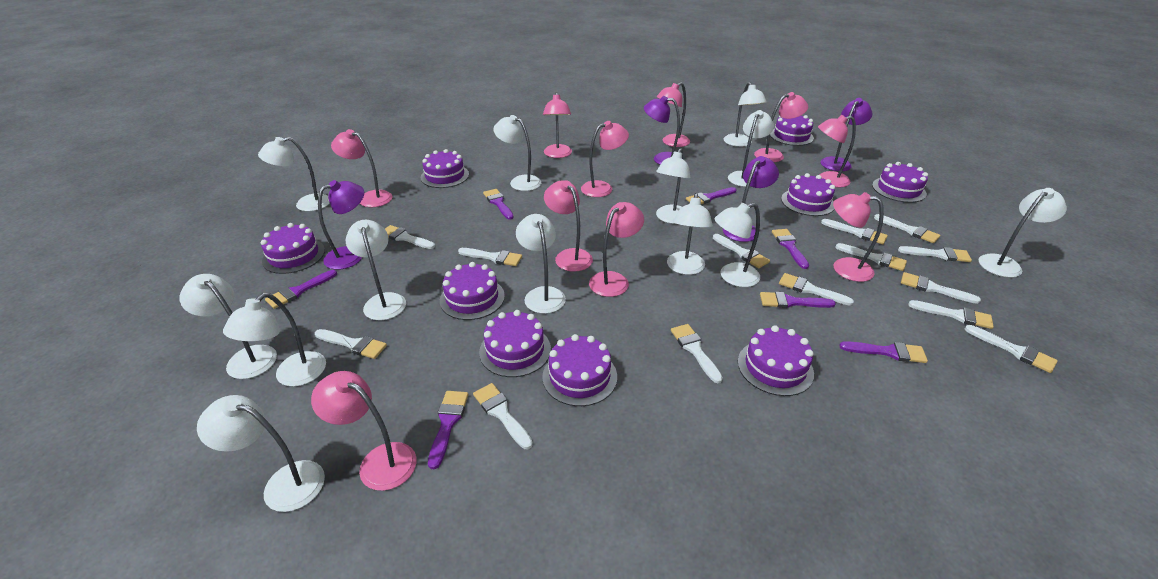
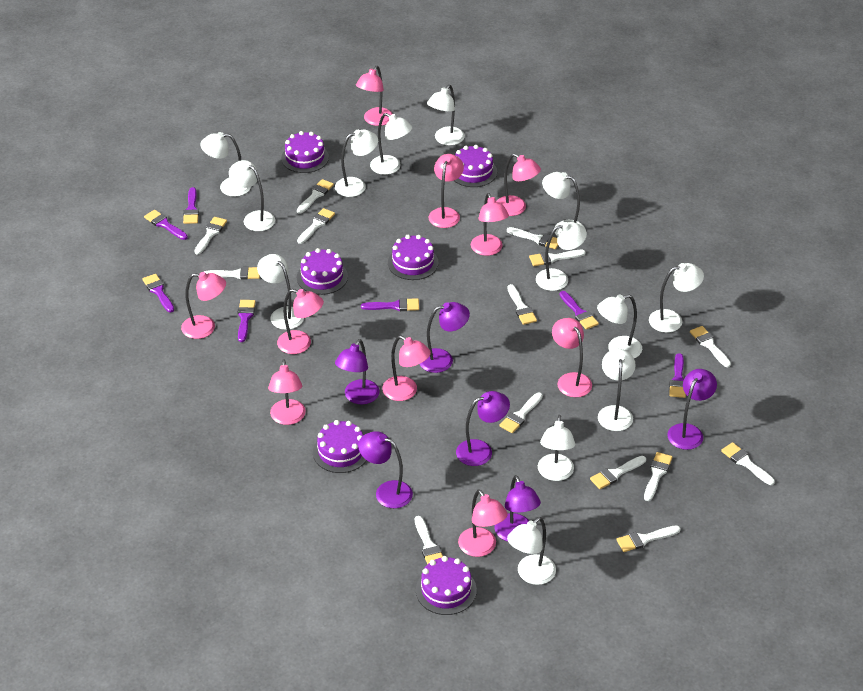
purple cake: 9 -> 6
purple lamp: 4 -> 6

